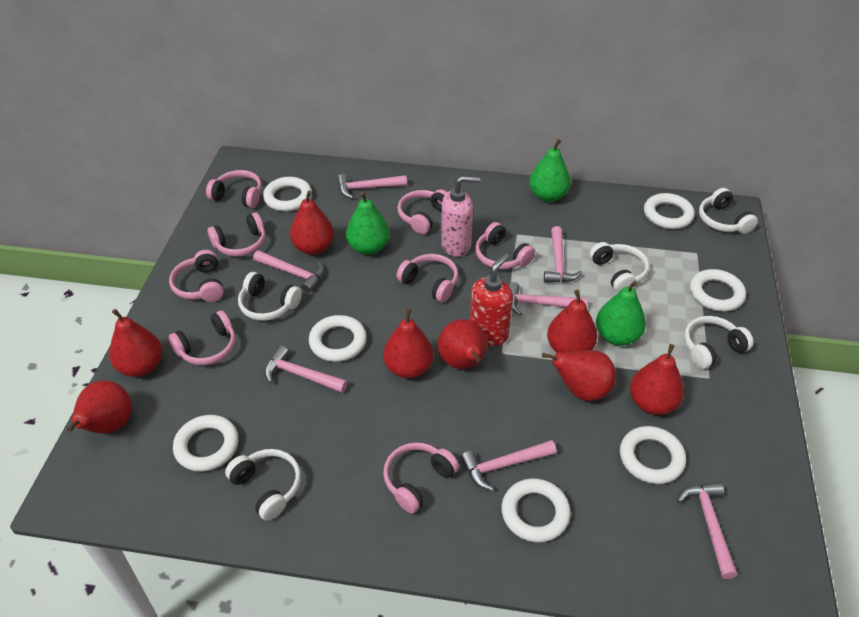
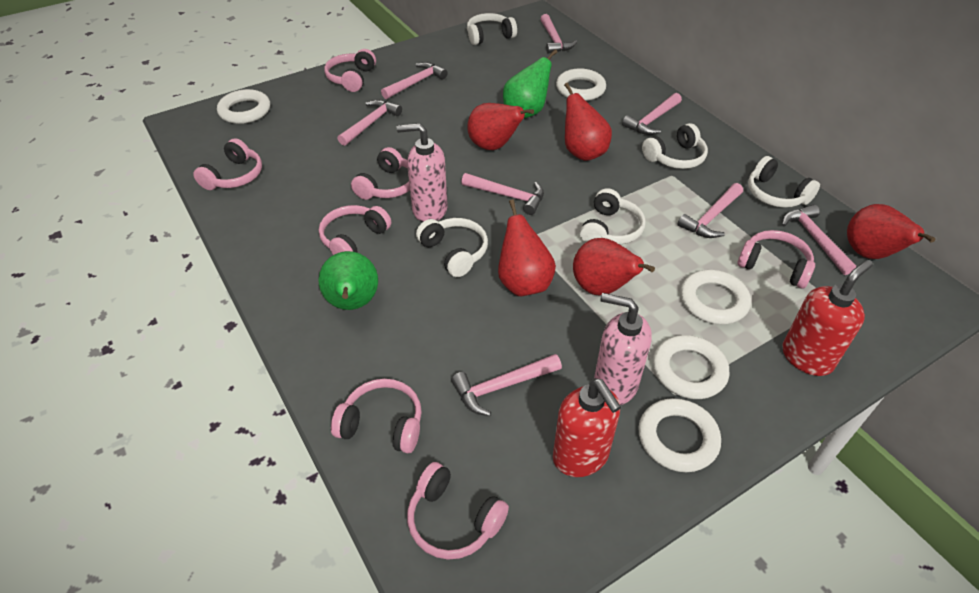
green pear: 3 -> 2
pink hammer: 7 -> 8
pink headphones: 8 -> 7
pink soap dispenser: 1 -> 2
red pear: 8 -> 5
red soap dispenser: 1 -> 2
white ring: 7 -> 5

